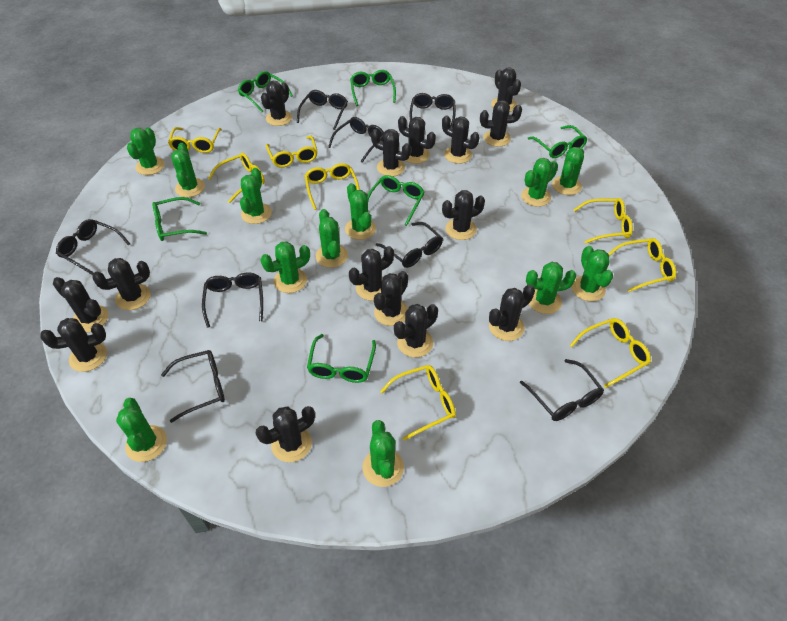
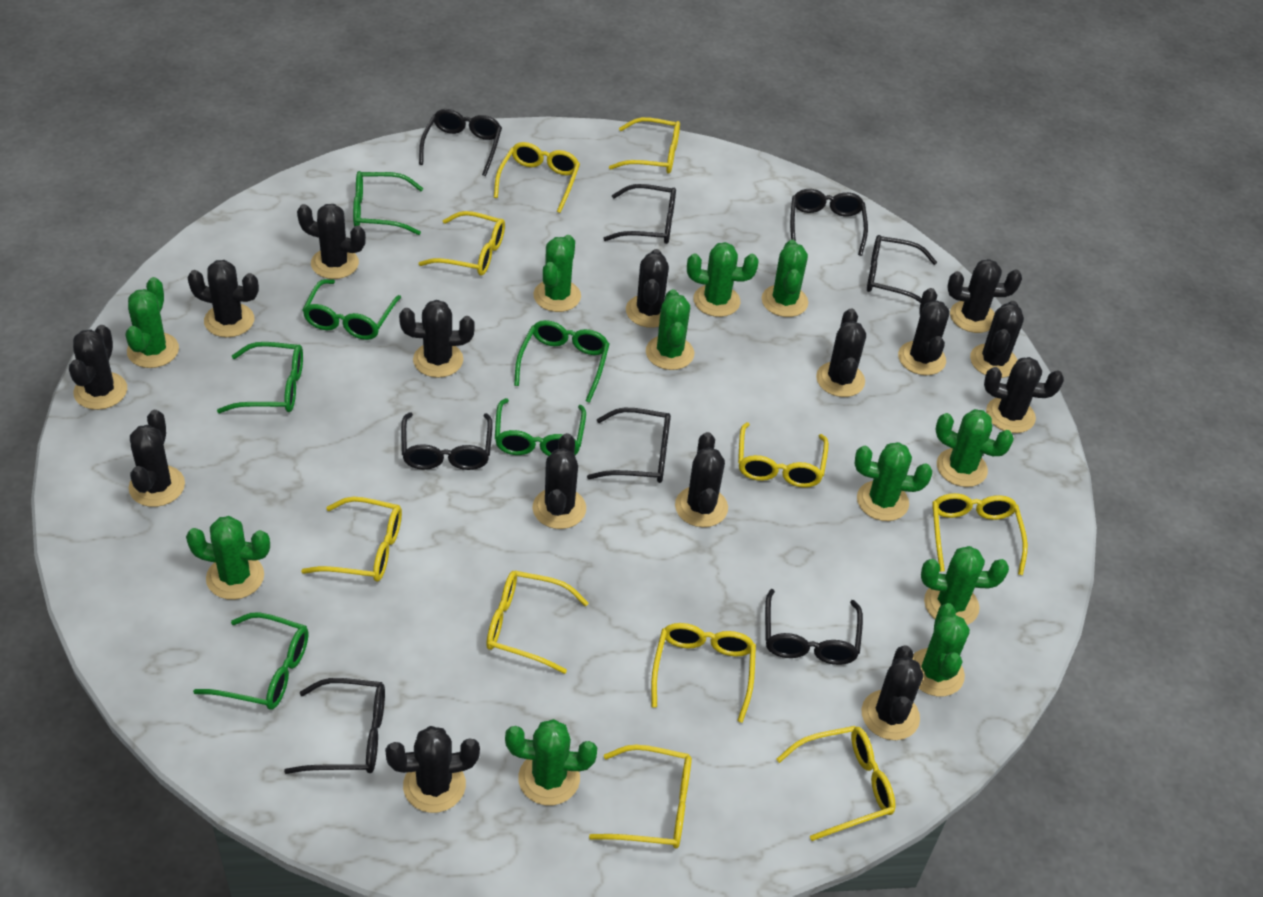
green cactus: 12 -> 11
yellow glasses: 8 -> 10

